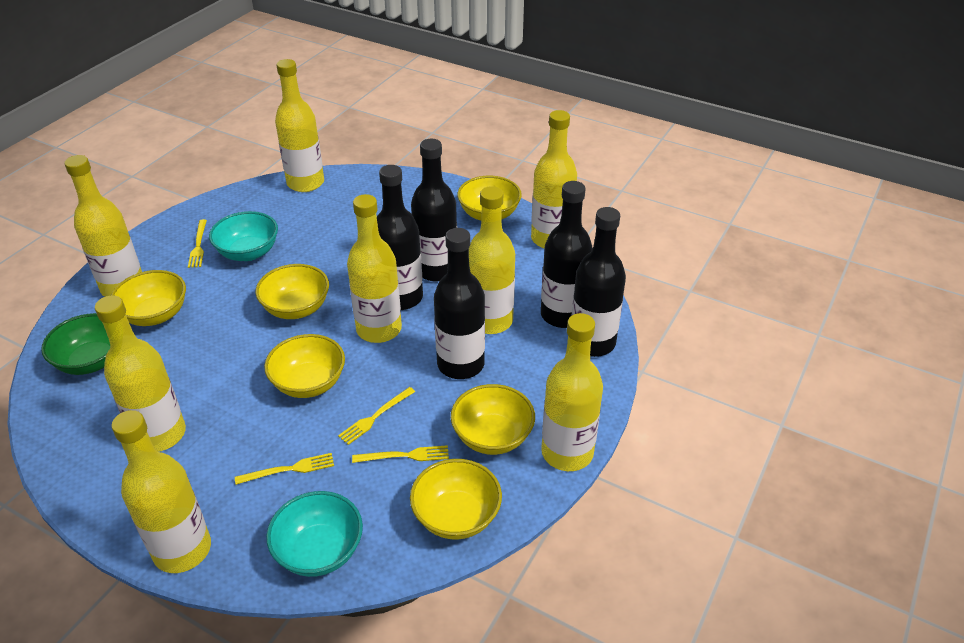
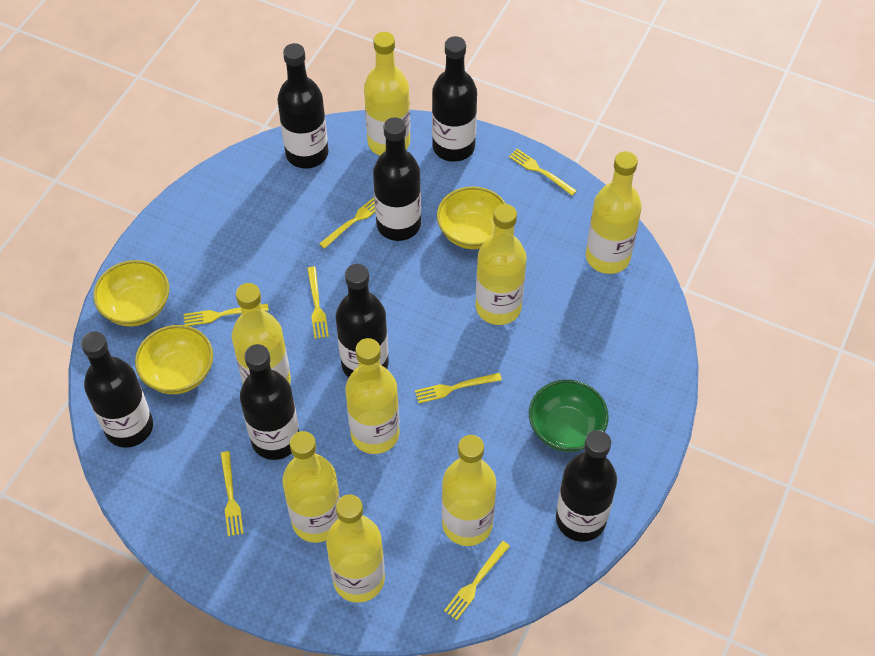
black bottle: 5 -> 7
turquoise bowl: 2 -> 0
yellow bowl: 6 -> 3
yellow fork: 4 -> 7

